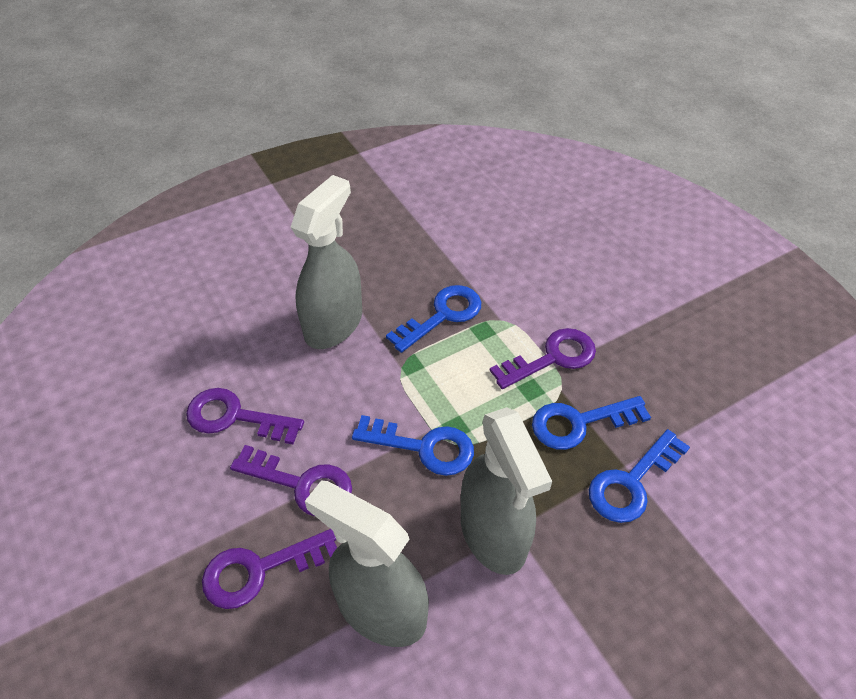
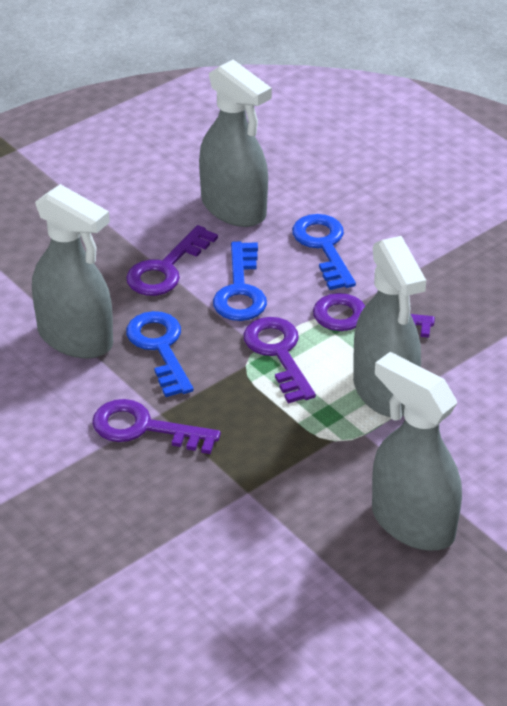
blue key: 4 -> 3
grey spray bottle: 3 -> 4

